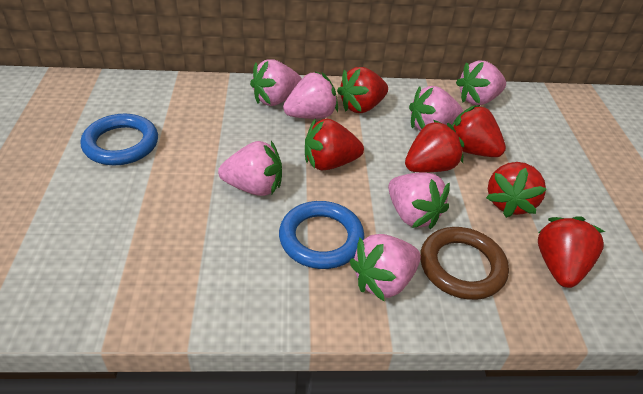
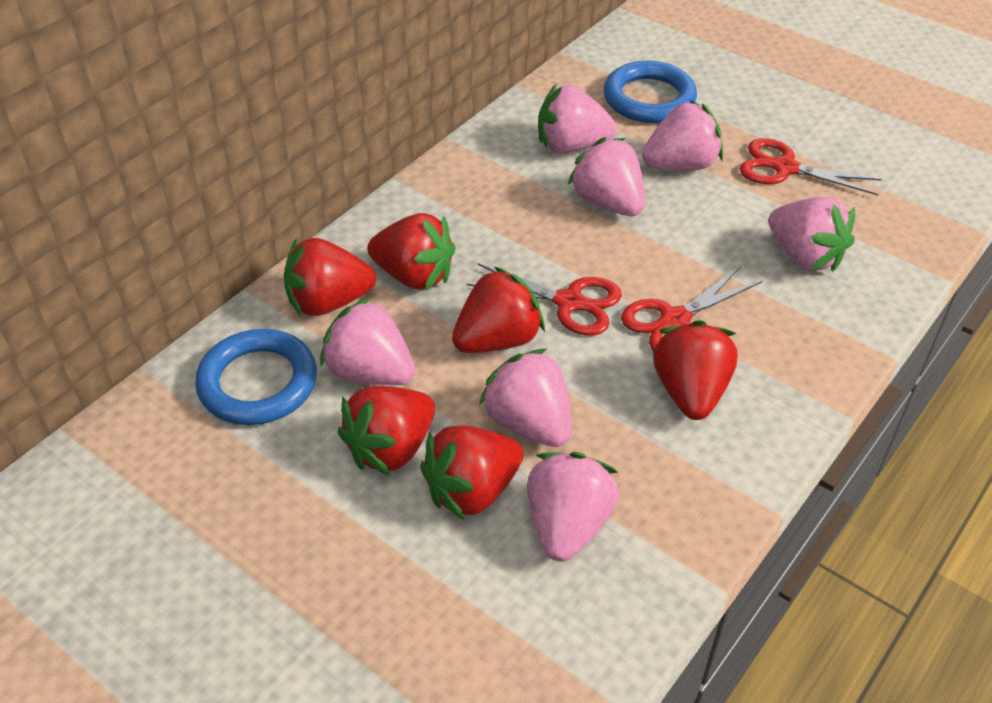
brown ring: 1 -> 0
red scissors: 0 -> 3

